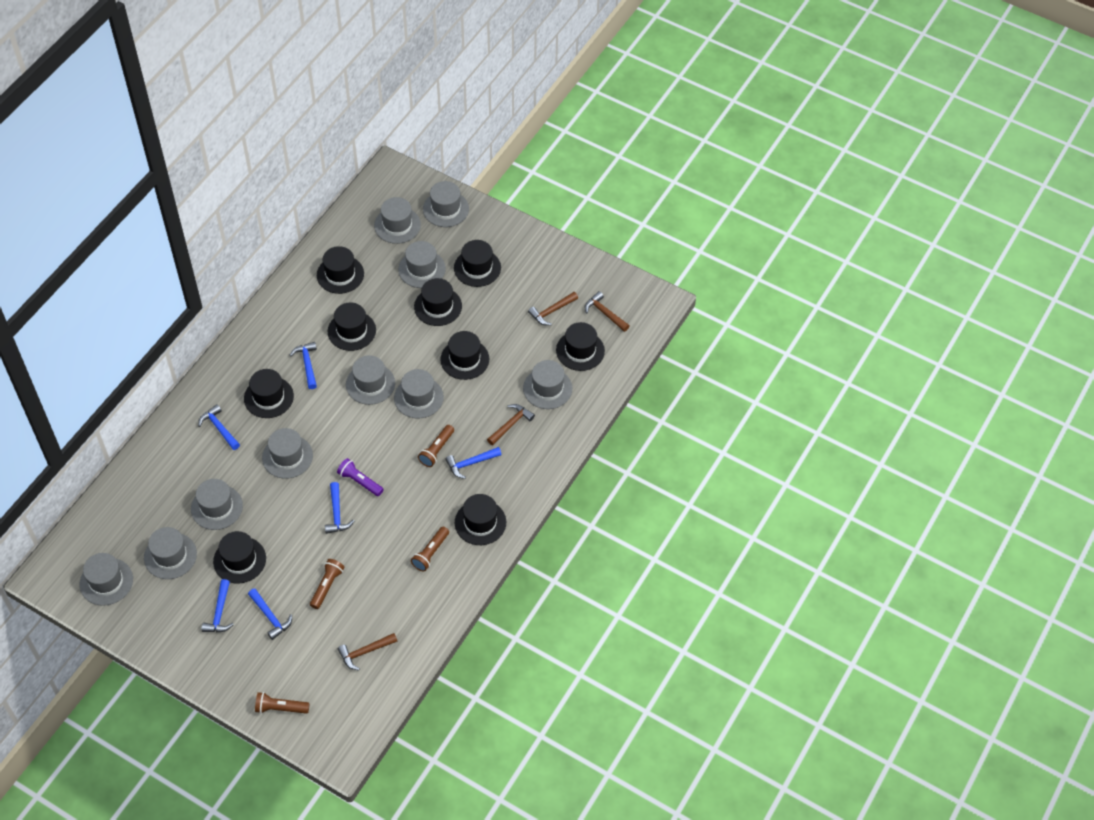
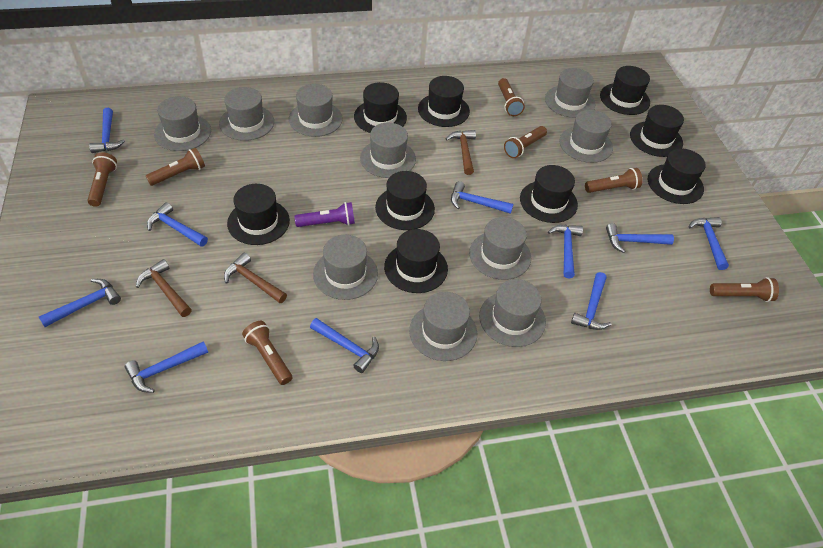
blue hammer: 6 -> 10
brown flashlight: 4 -> 7
brown hammer: 4 -> 3

